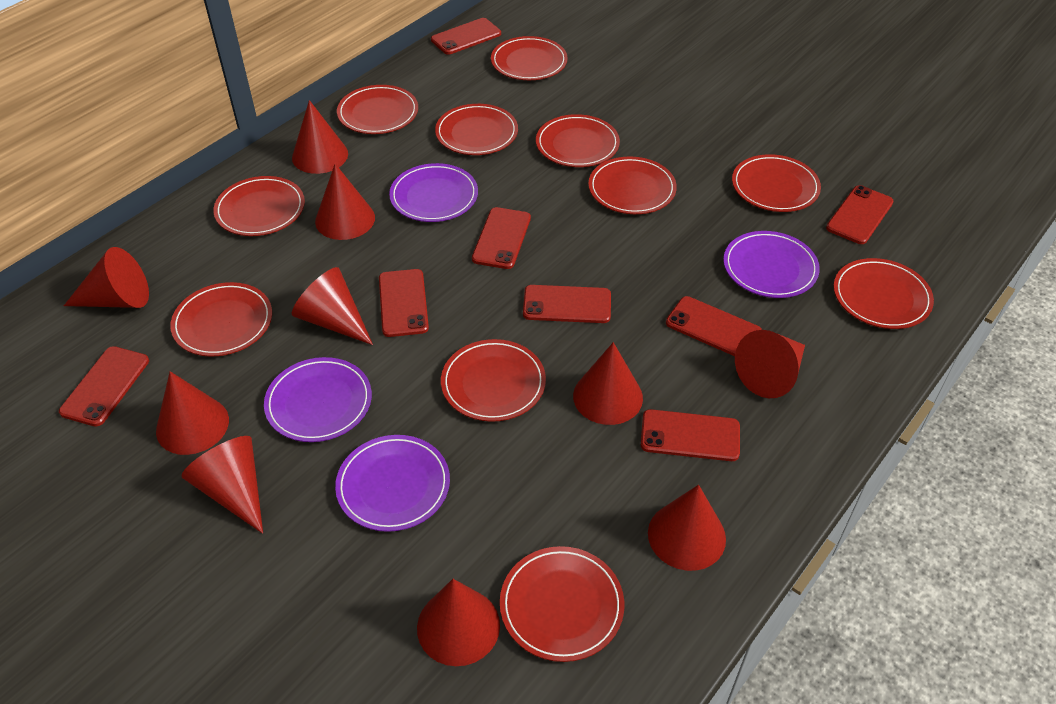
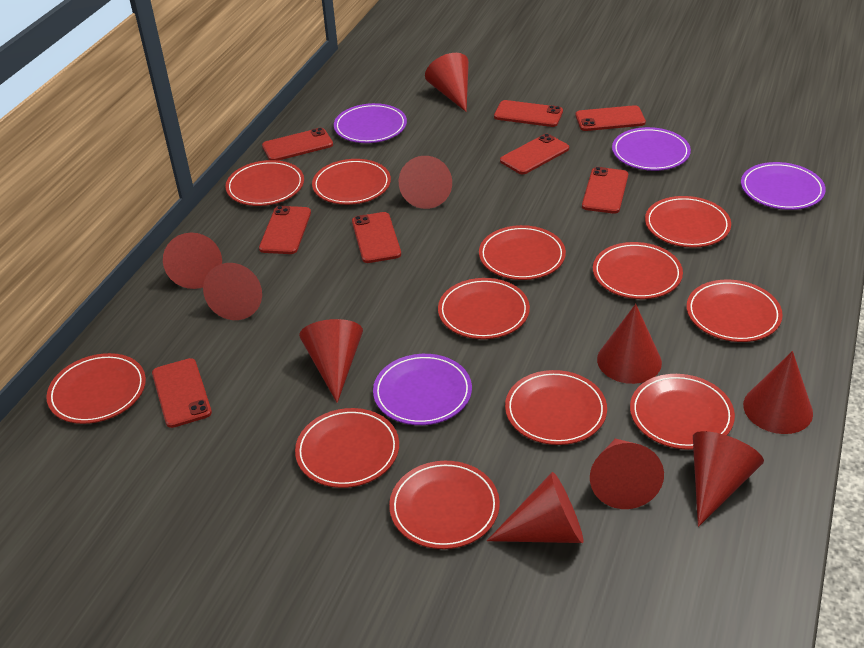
red plate: 11 -> 12

